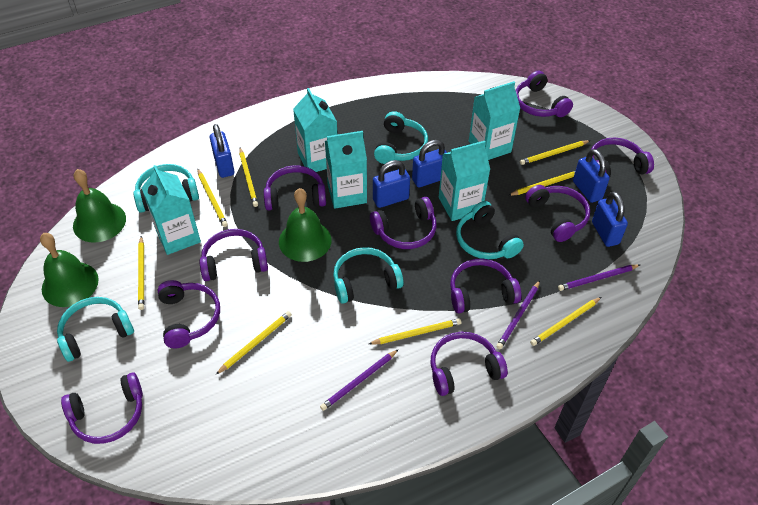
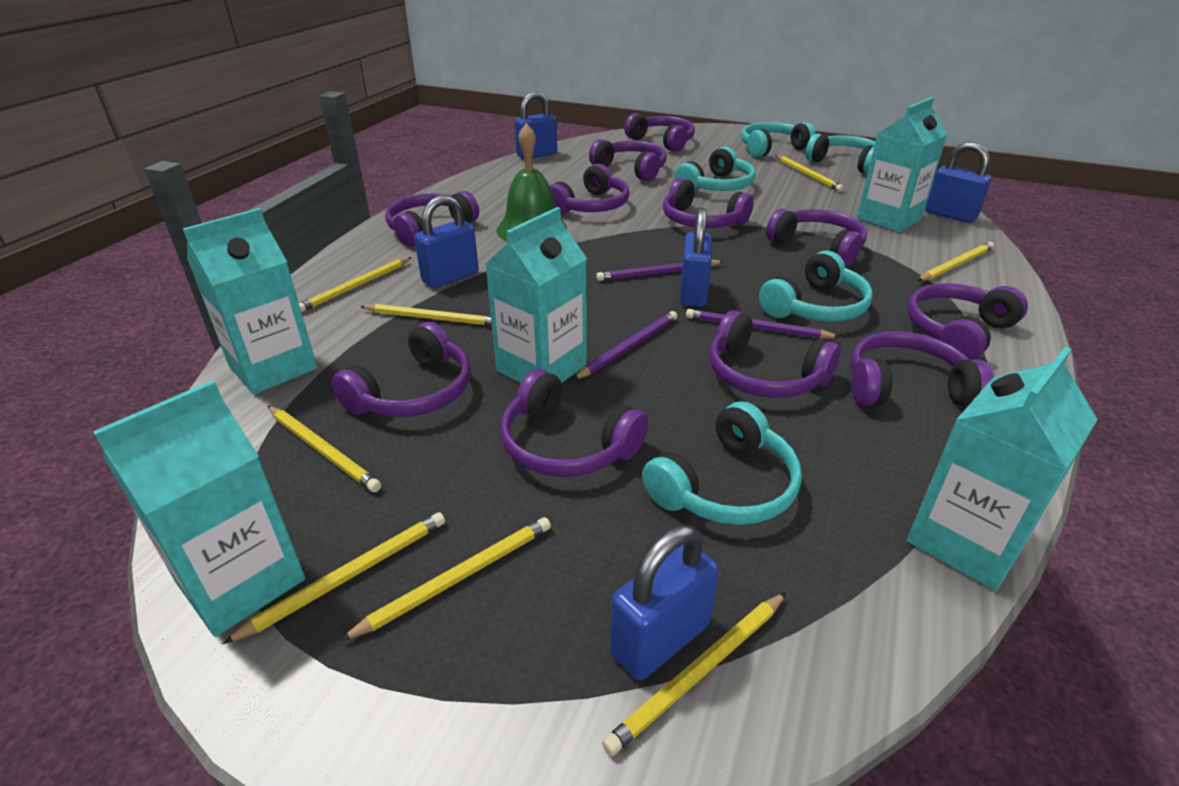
green bell: 3 -> 1
purple headphones: 10 -> 11

